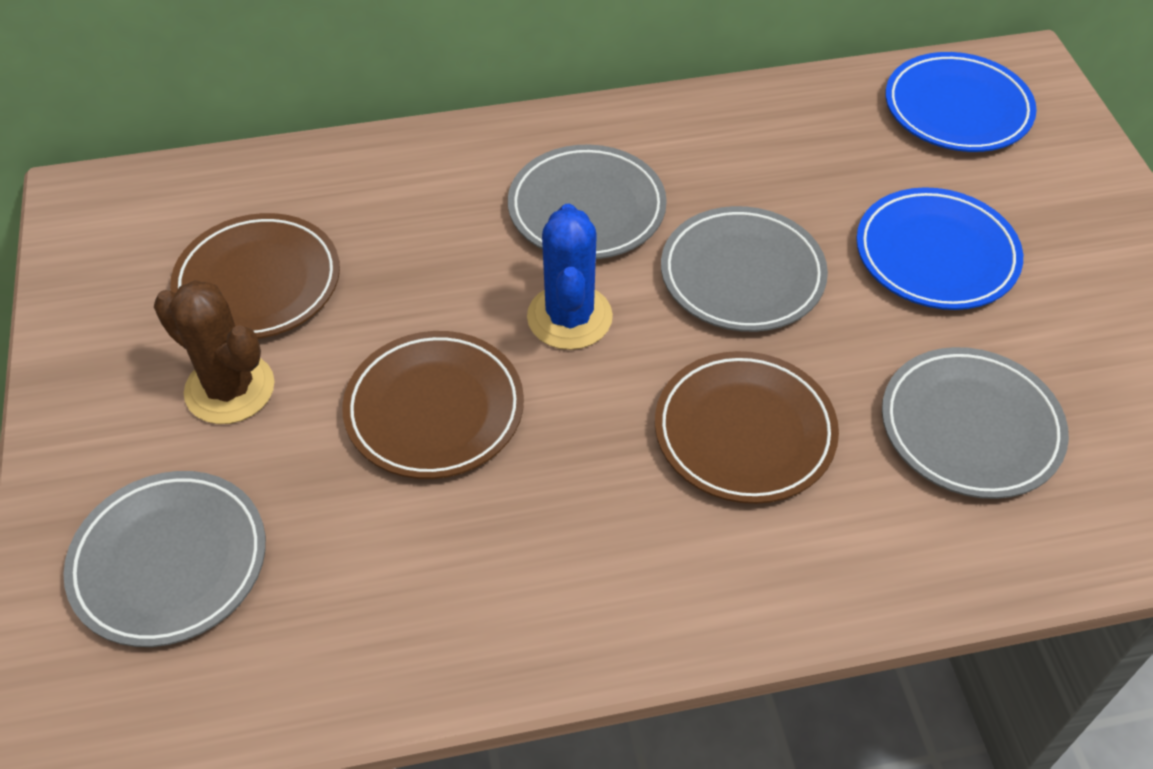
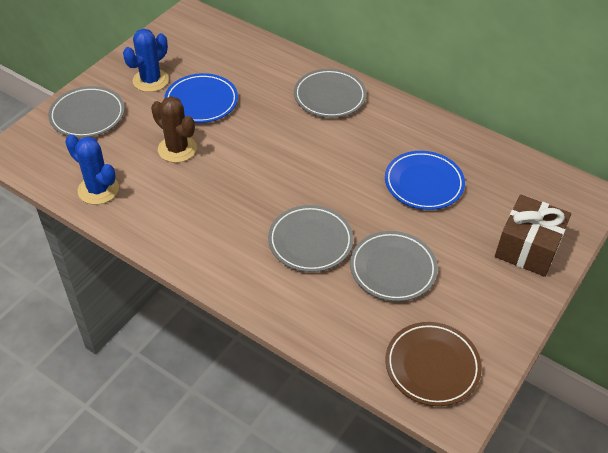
blue cactus: 1 -> 2
brown gift: 0 -> 1
brown plate: 3 -> 1

